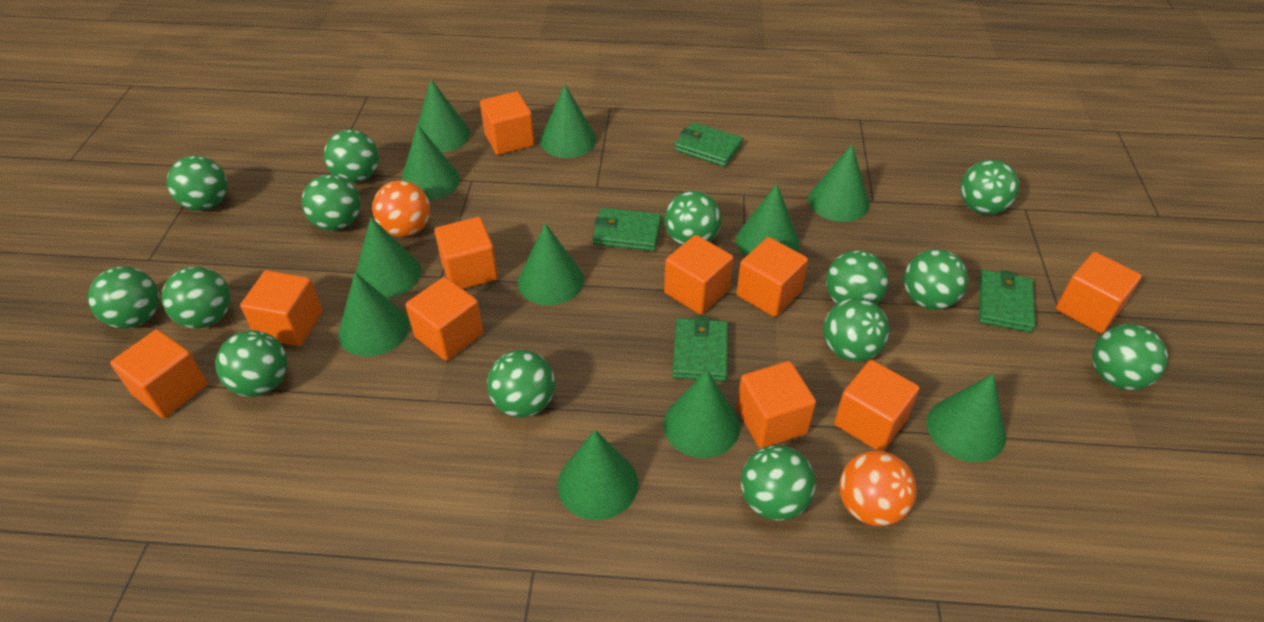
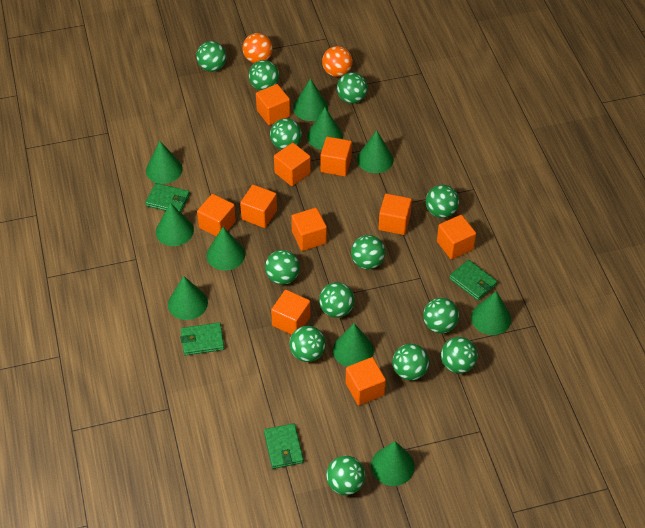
green ball: 14 -> 13
green cone: 11 -> 10

